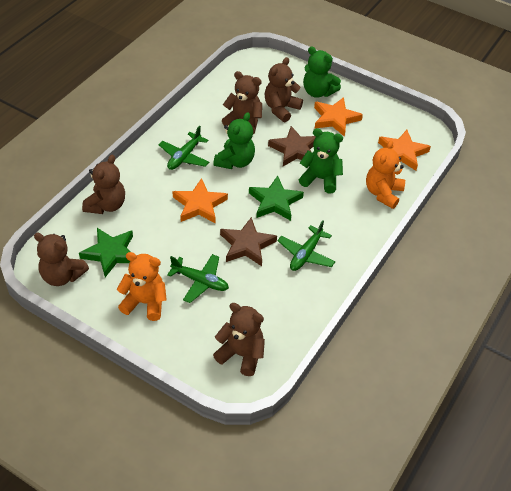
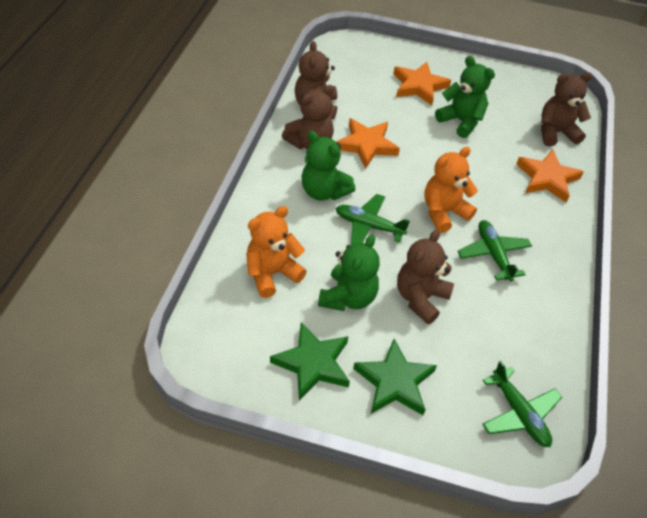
brown star: 2 -> 0
brown teddy bear: 5 -> 4

